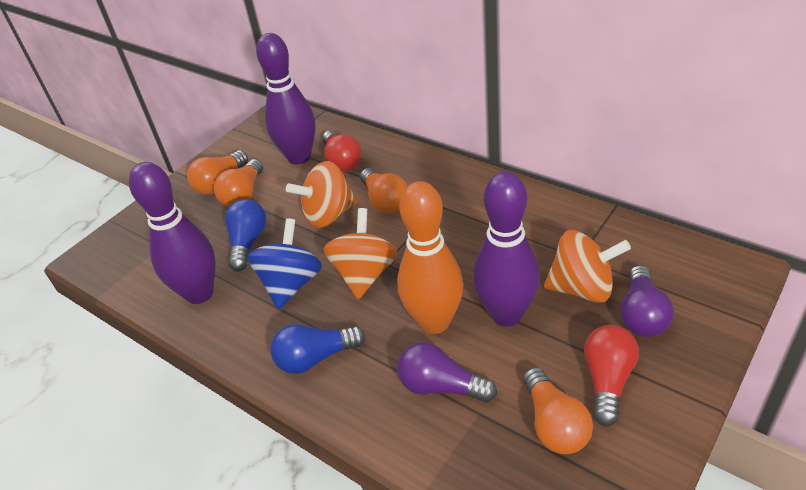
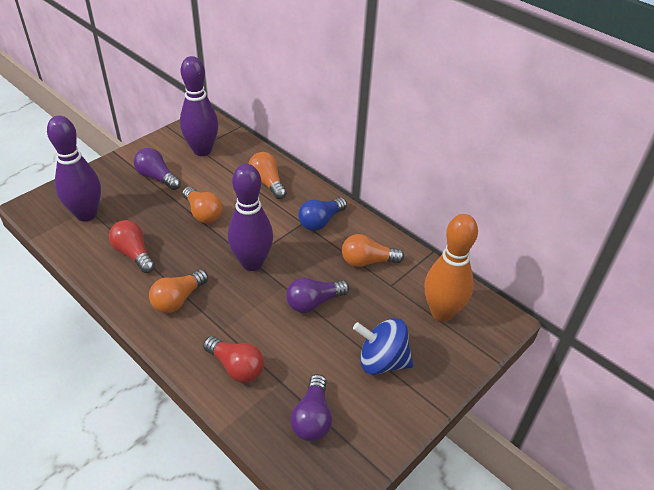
blue light bulb: 2 -> 1
orange spinning top: 3 -> 0
purple light bulb: 2 -> 3

